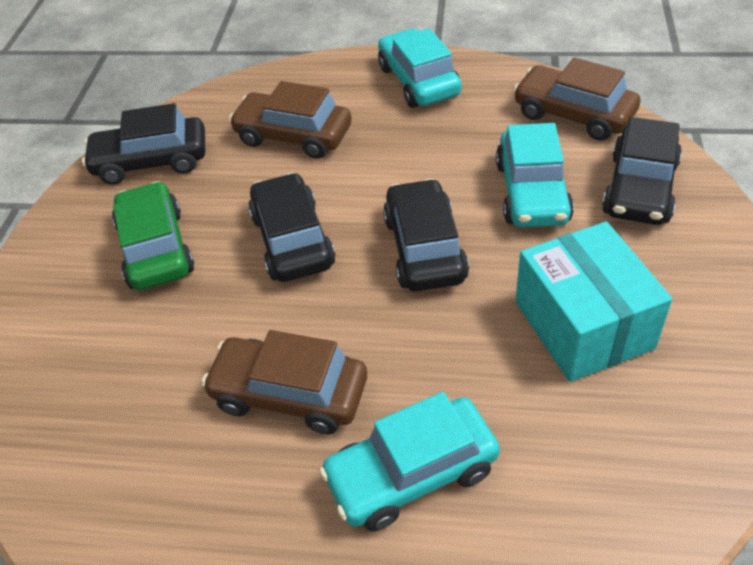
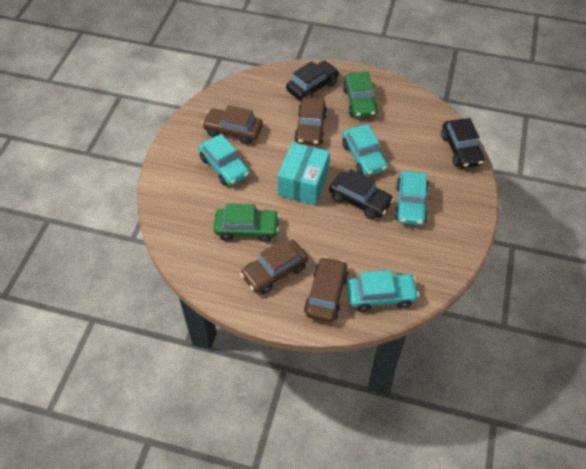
black car: 4 -> 3
brown car: 3 -> 4
green car: 1 -> 2
turquoise car: 3 -> 4

